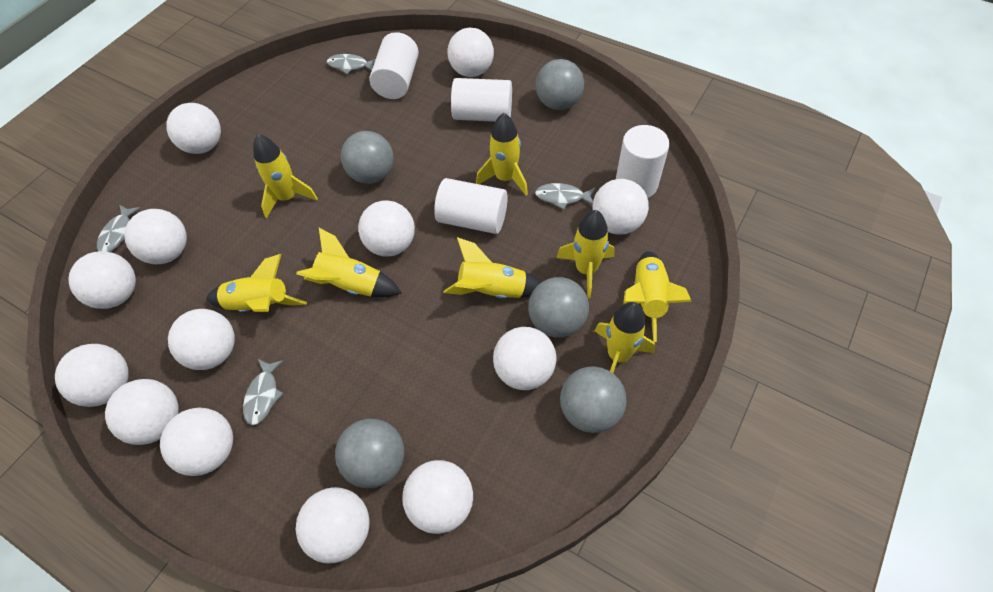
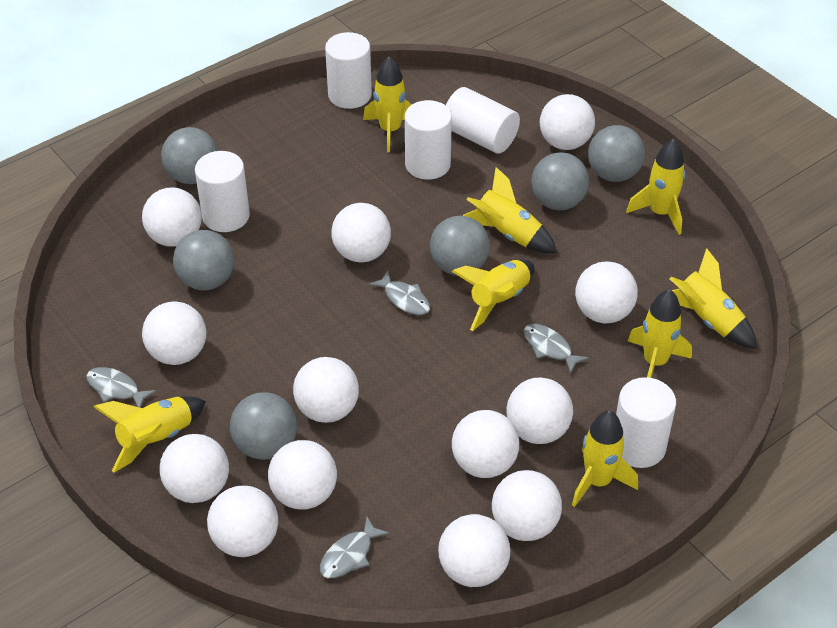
grey ball: 5 -> 6
white cylinder: 4 -> 5

